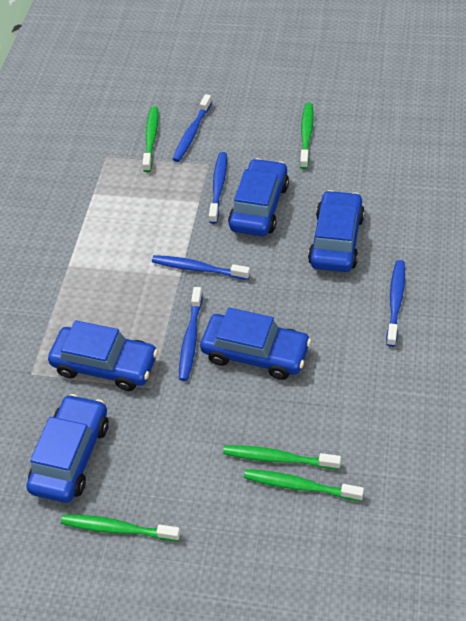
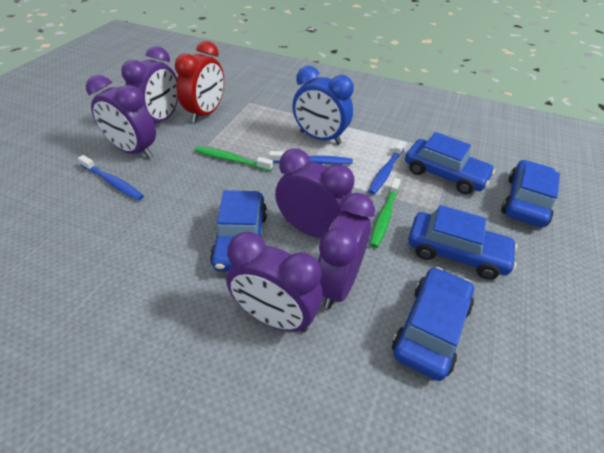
blue clock: 0 -> 1
blue toothbrush: 5 -> 3
green toothbrush: 5 -> 2
purple clock: 0 -> 5
red clock: 0 -> 1

